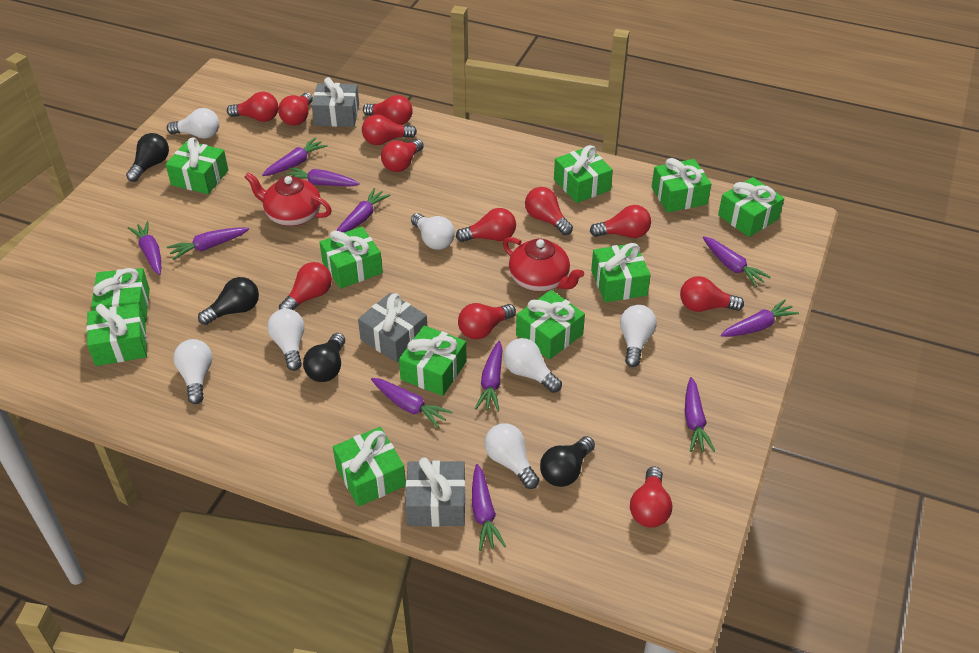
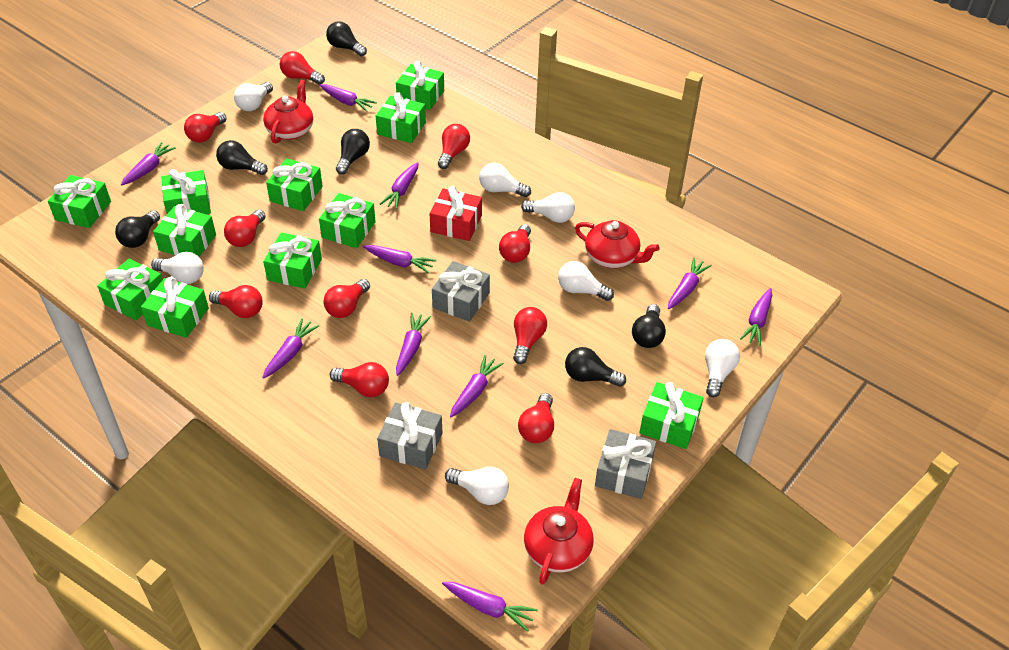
black light bulb: 4 -> 6
purple carrot: 11 -> 10
red gift: 0 -> 1
red light bulb: 12 -> 10
red teapot: 2 -> 3

